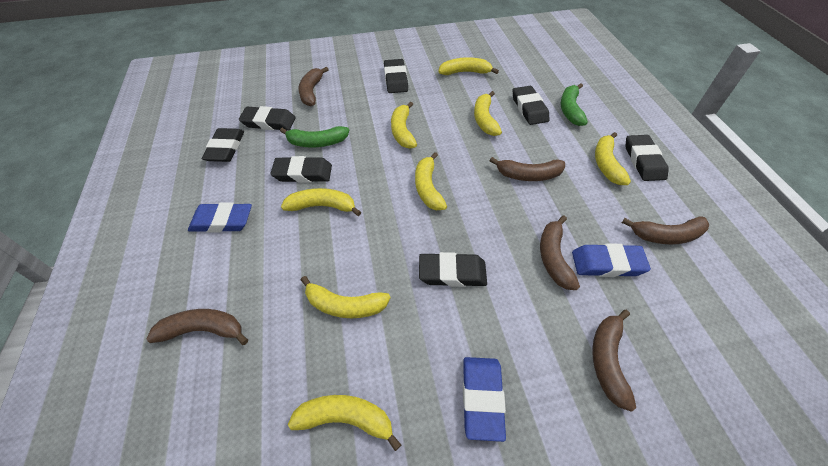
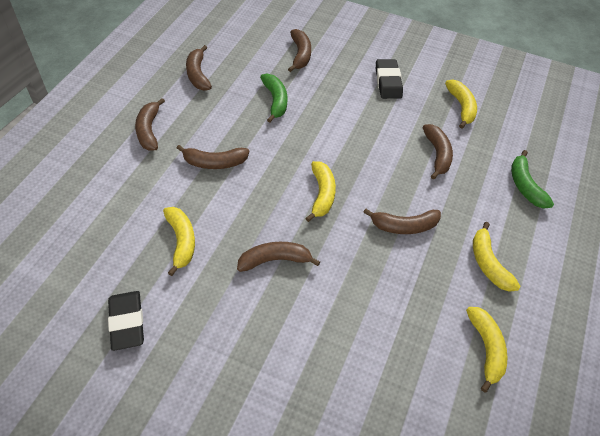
black eraser: 7 -> 2
blue eraser: 3 -> 0
brown banana: 6 -> 7
yellow banana: 8 -> 5

